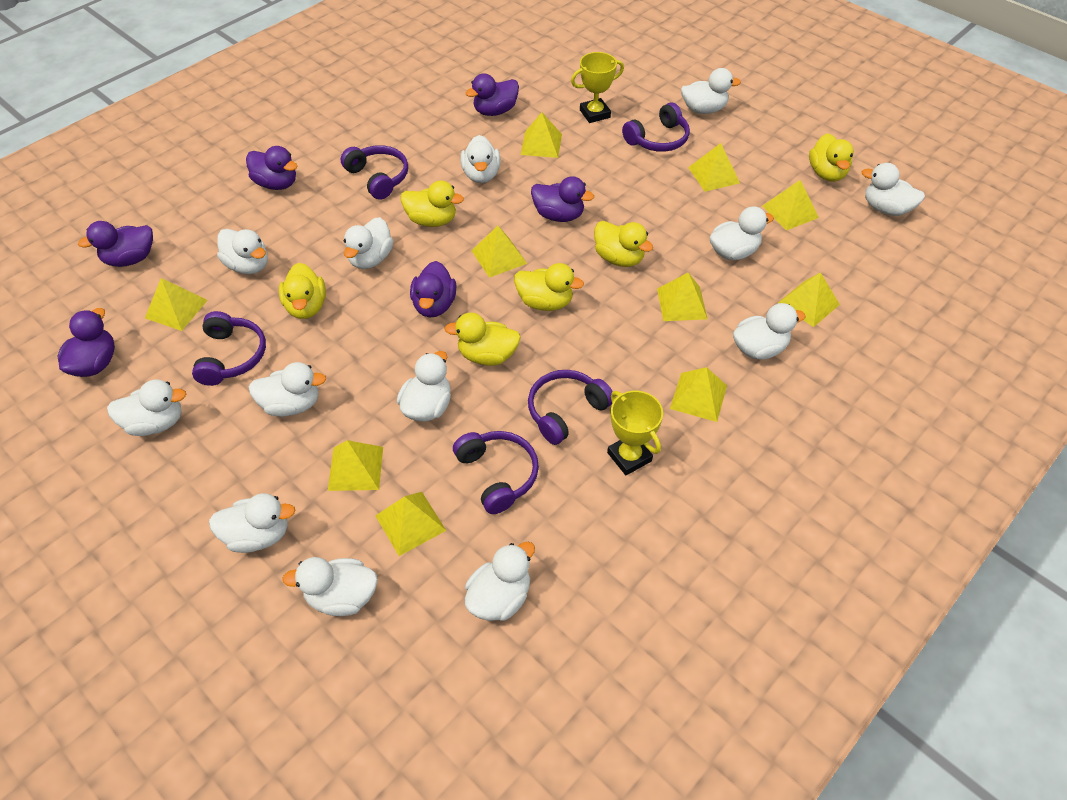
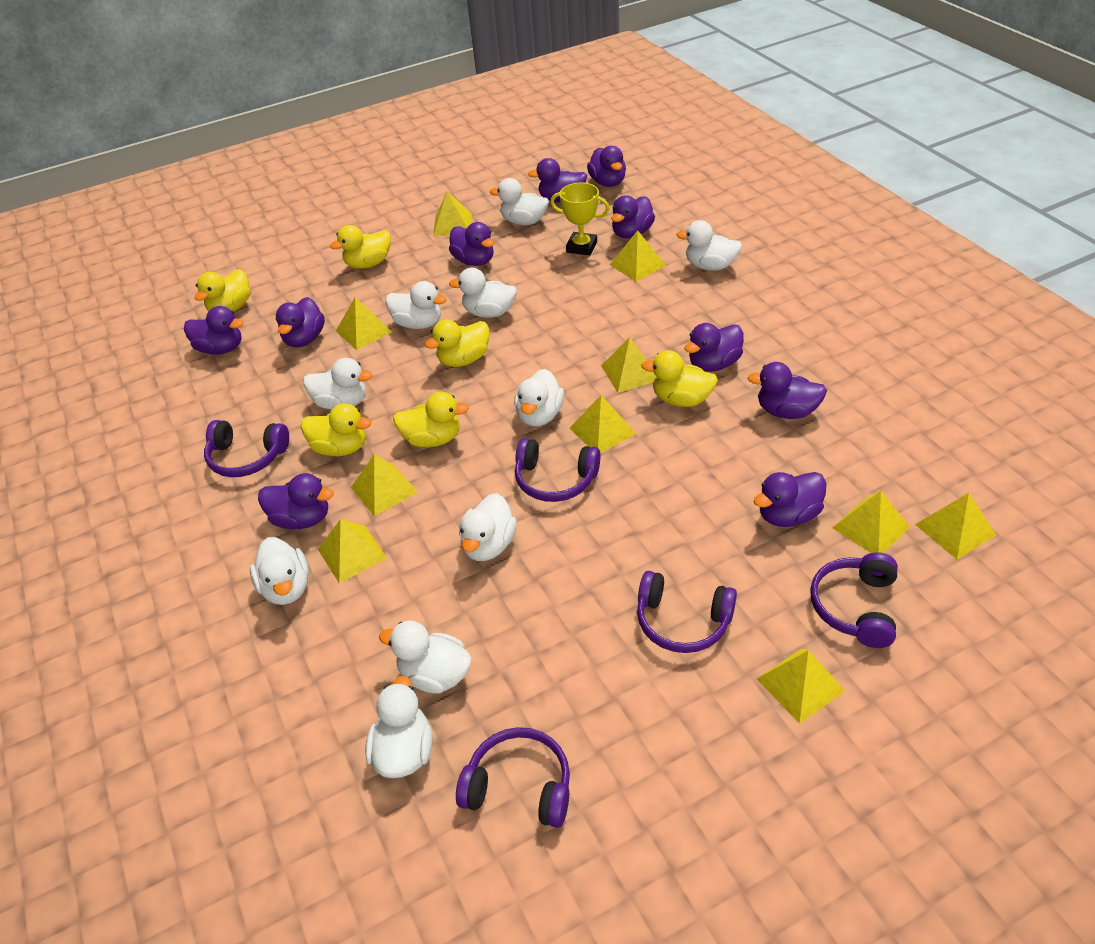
purple duck: 6 -> 10
white duck: 13 -> 10
yellow trophy: 2 -> 1

